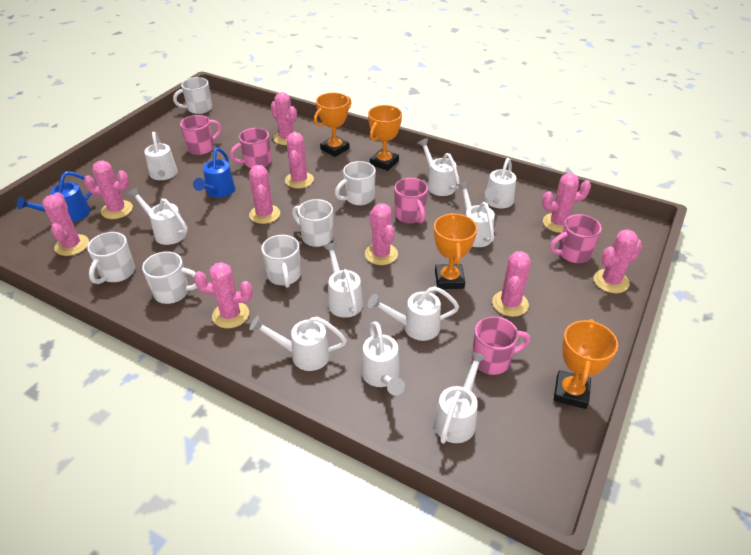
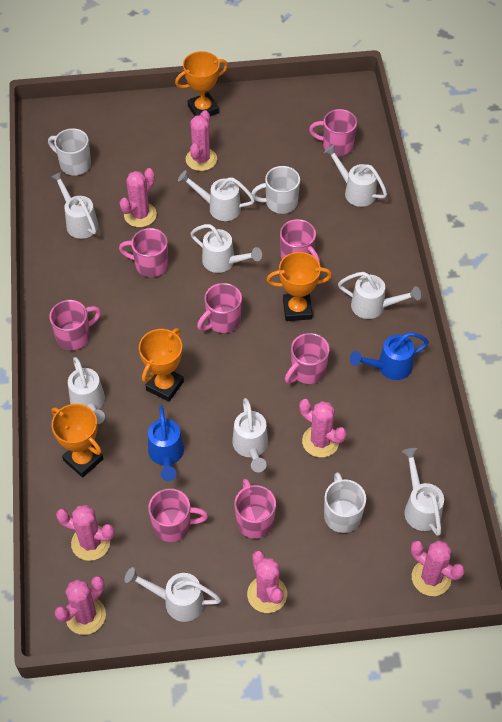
pink cactus: 10 -> 7
pink mug: 5 -> 8
white mug: 6 -> 3
white watering can: 10 -> 9

